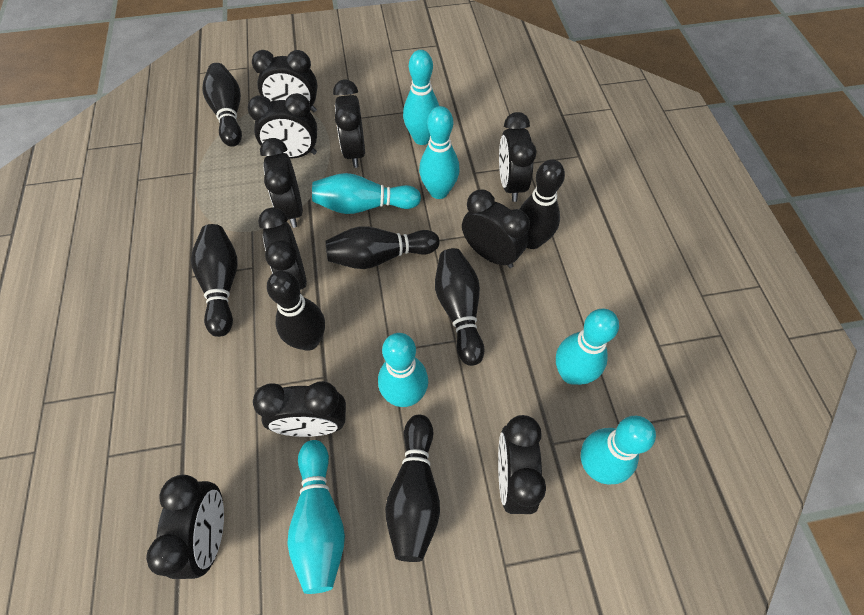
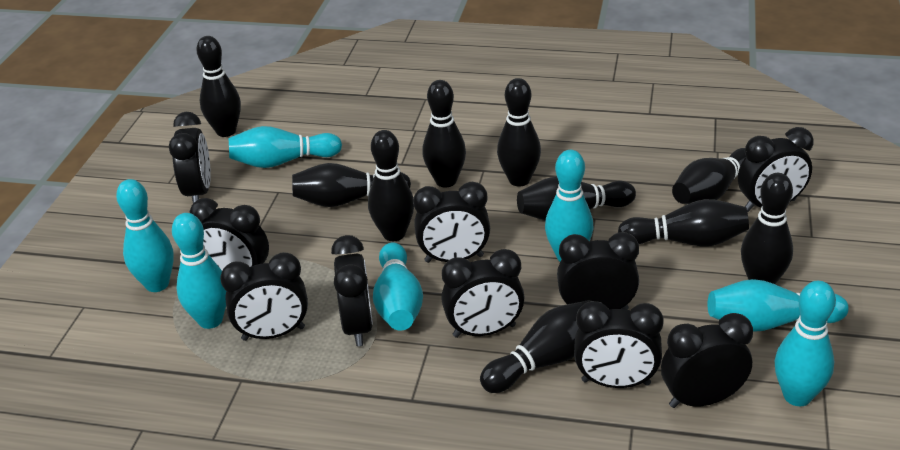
black bowling pin: 7 -> 10

